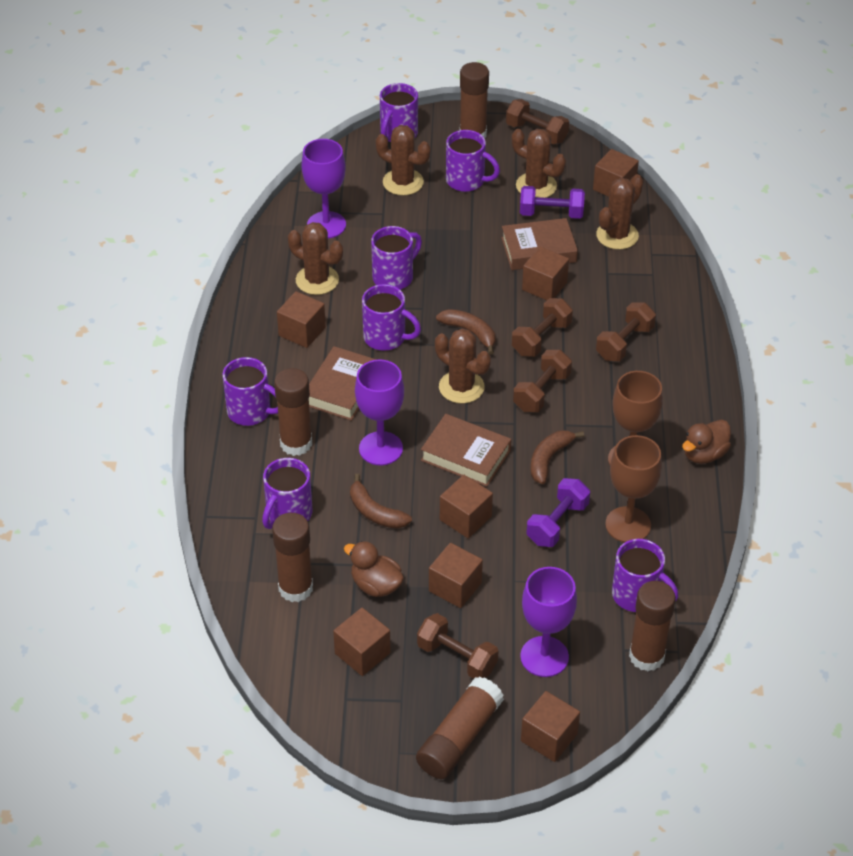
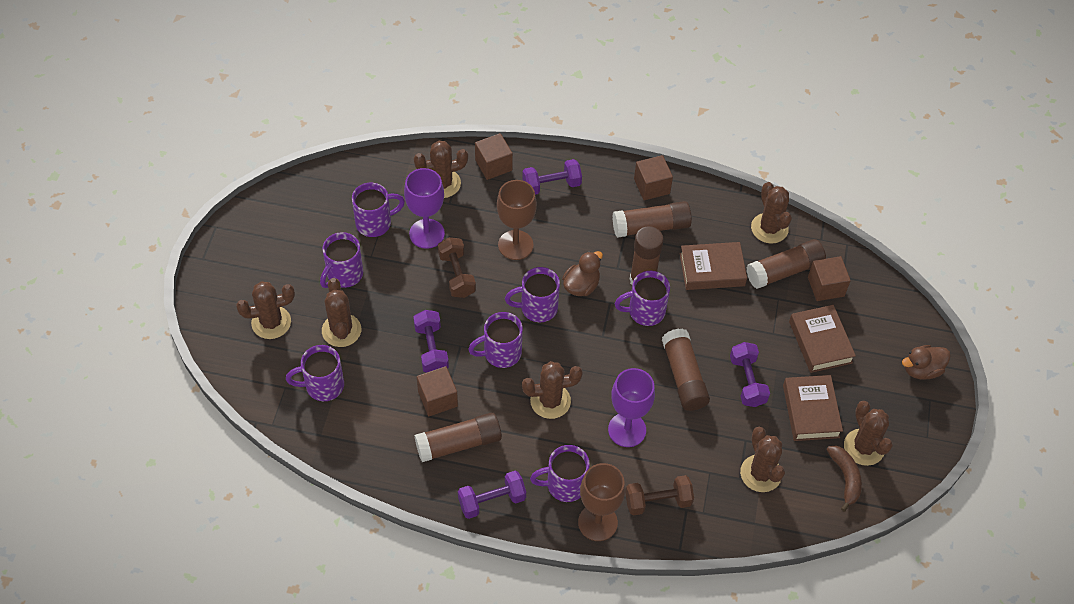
brown banana: 3 -> 1
brown cactus: 5 -> 7
brown cube: 7 -> 4
brown dumbbell: 5 -> 2
purple dumbbell: 2 -> 4
purple goblet: 3 -> 2

